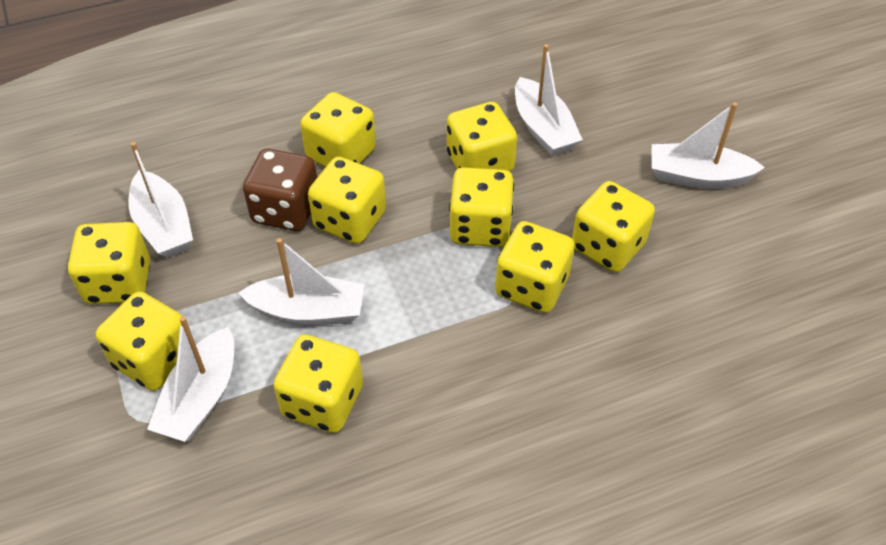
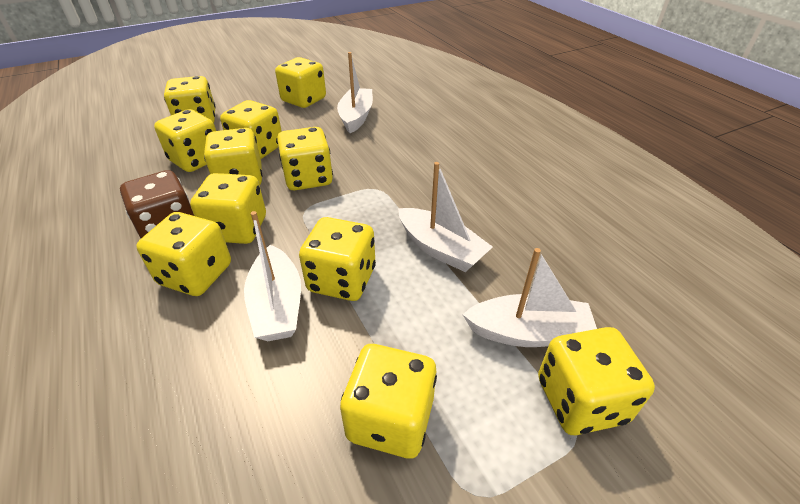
white boat: 5 -> 4
yellow dice: 9 -> 11

